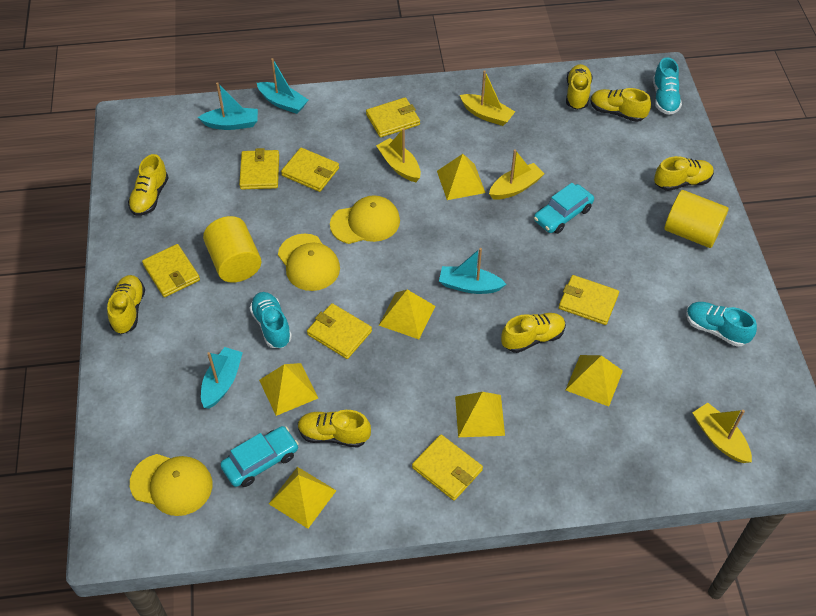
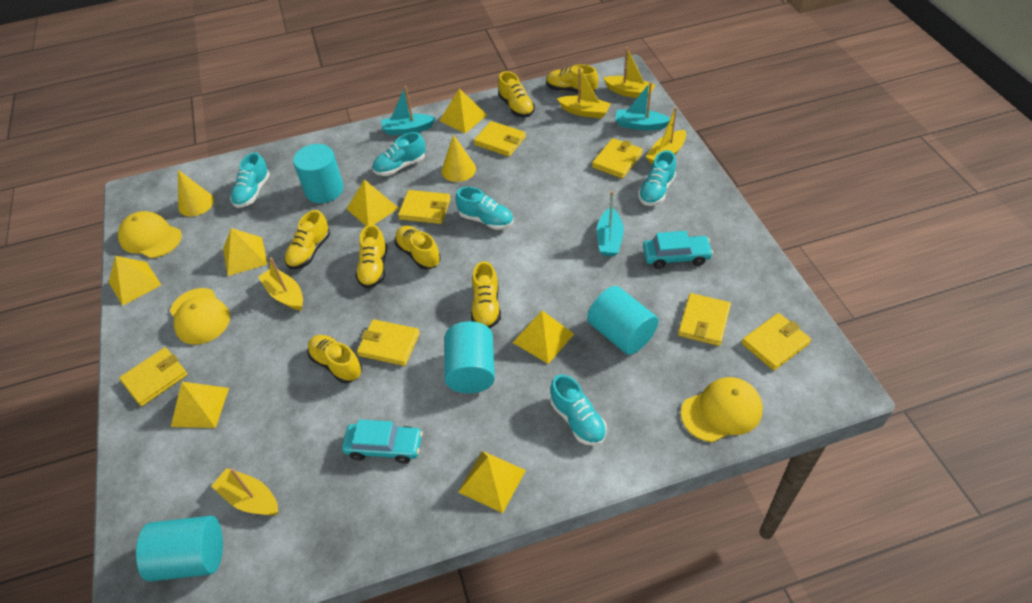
turquoise boat: 4 -> 3
turquoise cylinder: 0 -> 4
turquoise shoe: 3 -> 5
yellow boat: 4 -> 5
yellow cone: 0 -> 2
yellow cylinder: 2 -> 0
yellow pyramid: 6 -> 7

